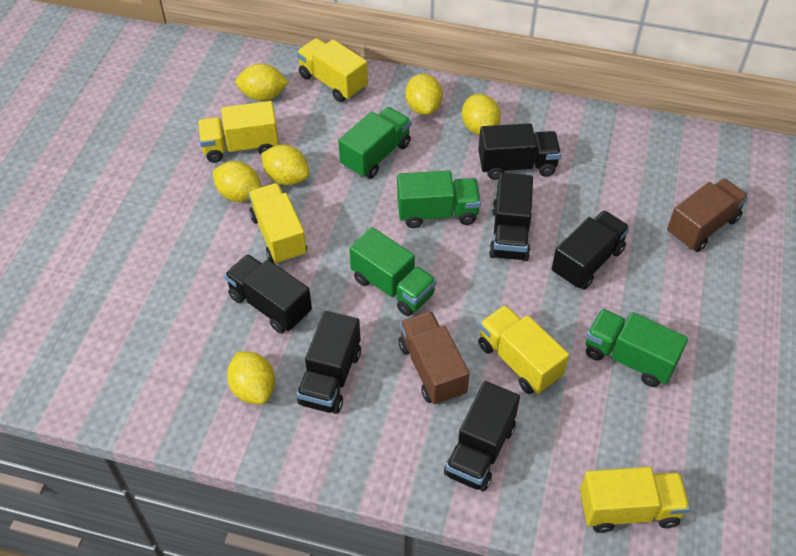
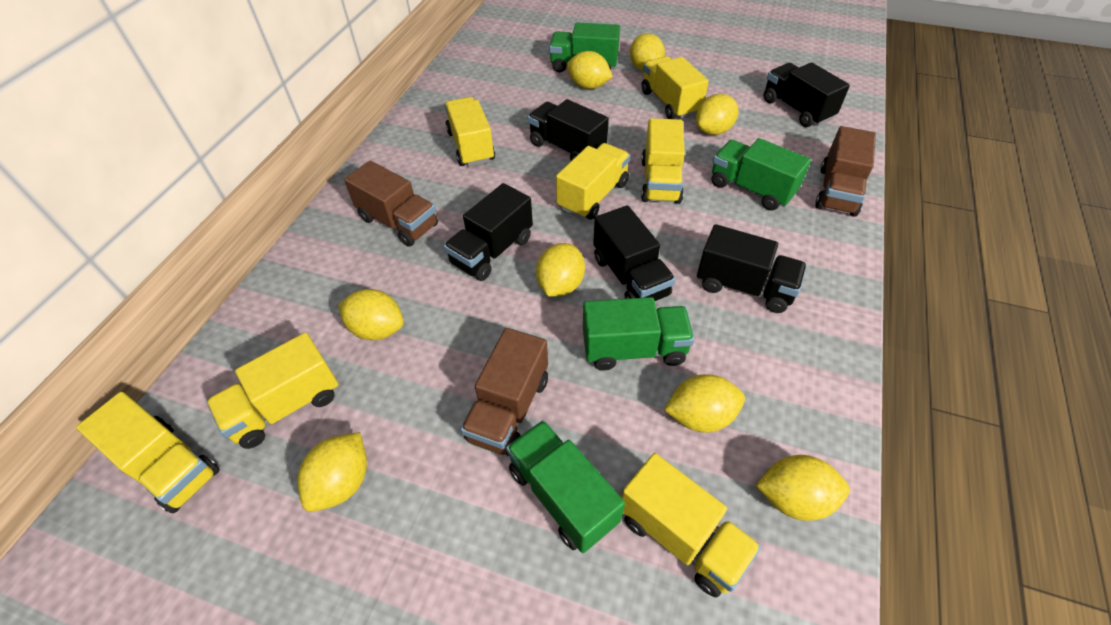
black truck: 6 -> 5
brown truck: 2 -> 3
yellow lemon: 6 -> 8
yellow truck: 5 -> 7

